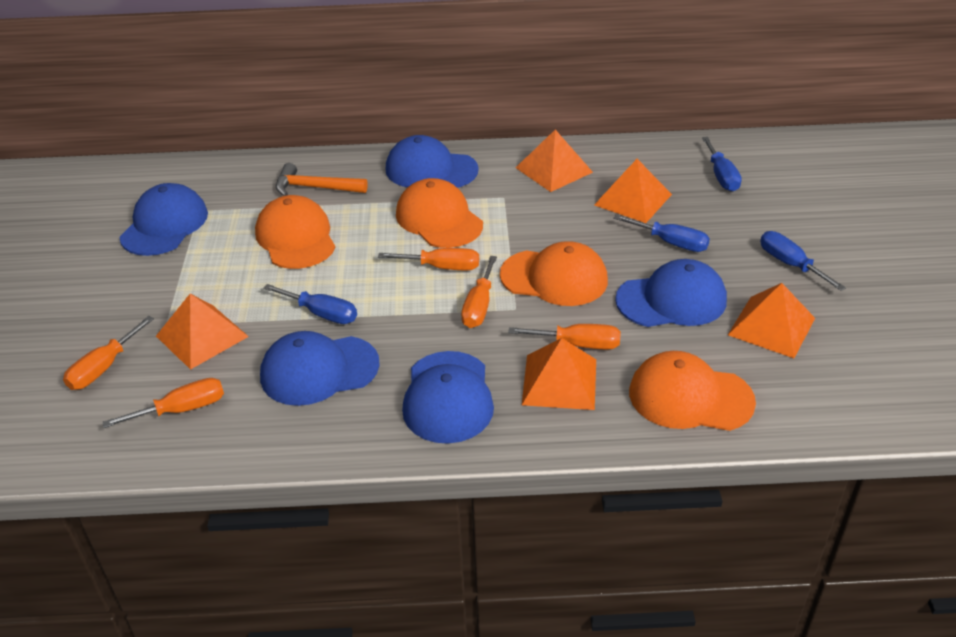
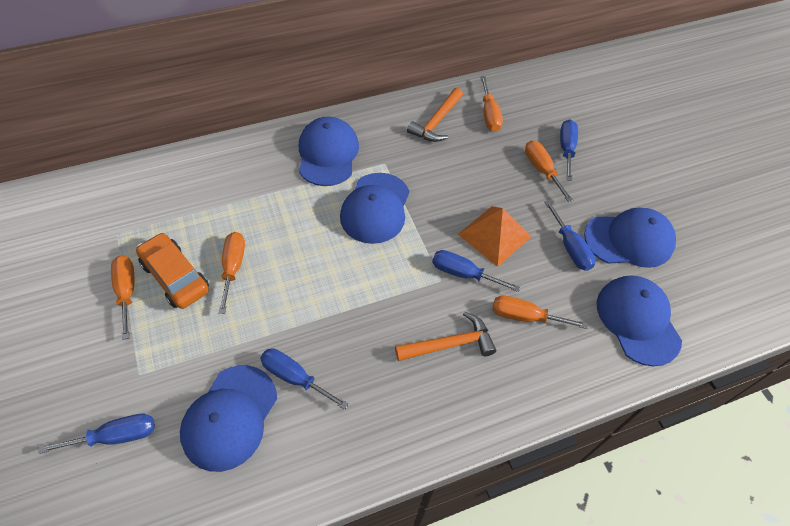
blue screwdriver: 4 -> 5
orange cap: 4 -> 0
orange car: 0 -> 1
orange hammer: 1 -> 2
orange pyramid: 5 -> 1

